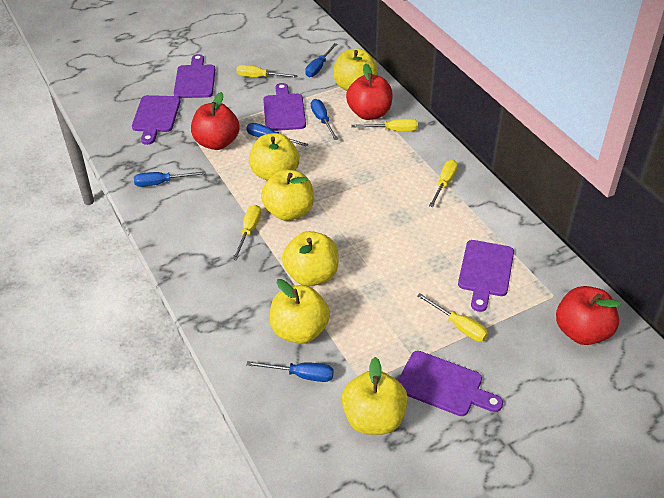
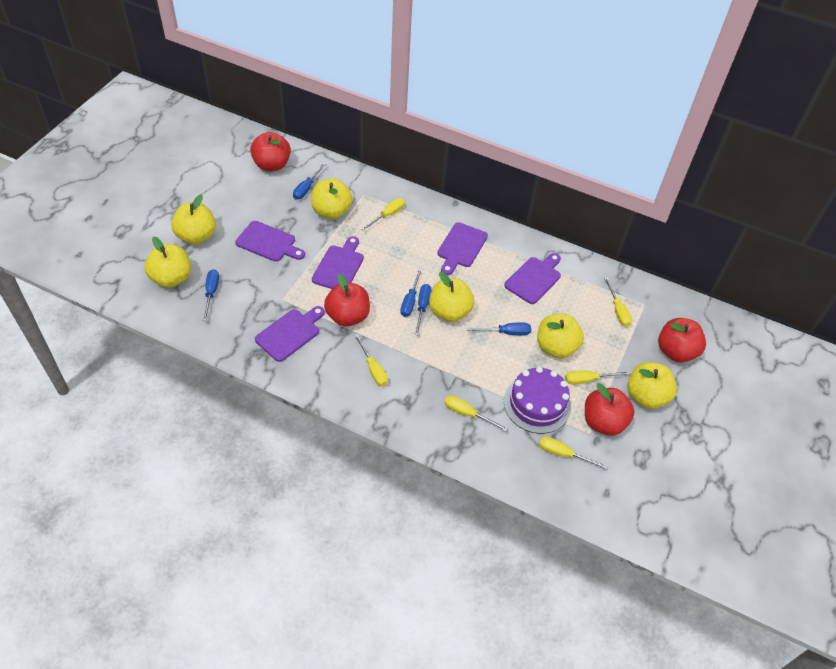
purple cake: 0 -> 1
red apple: 3 -> 4
yellow screwdriver: 5 -> 6

